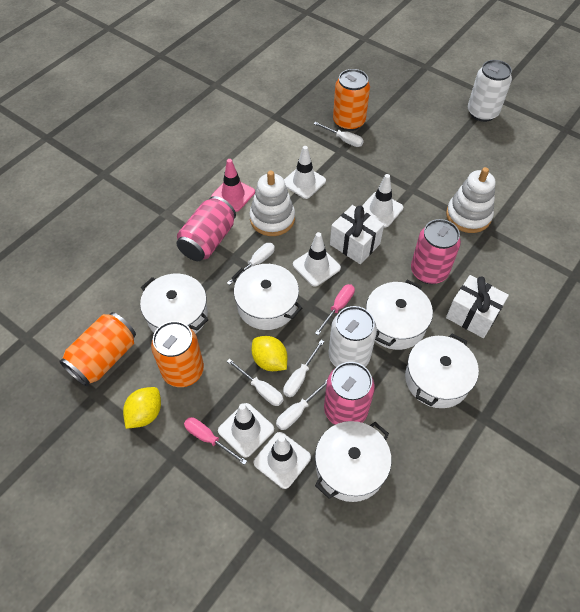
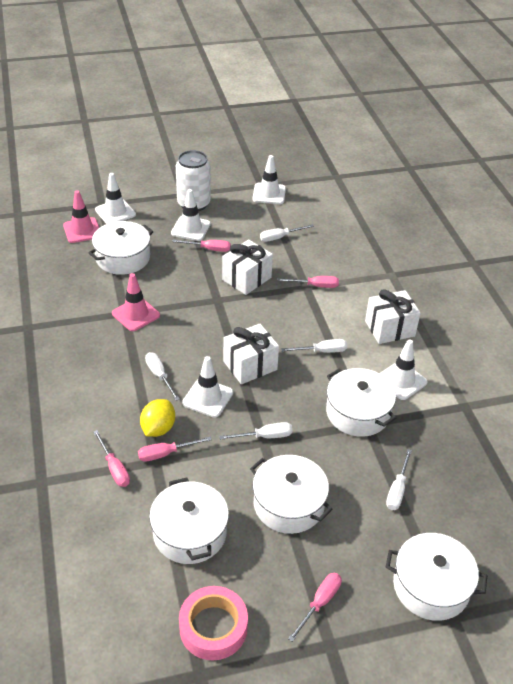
orange can: 3 -> 0
pink can: 3 -> 0
pink screwdriver: 2 -> 5
pink tape: 0 -> 1
pink traffic cone: 1 -> 2
white can: 2 -> 1
white gift: 2 -> 3
white stacking toy: 2 -> 0
yellow lemon: 2 -> 1

